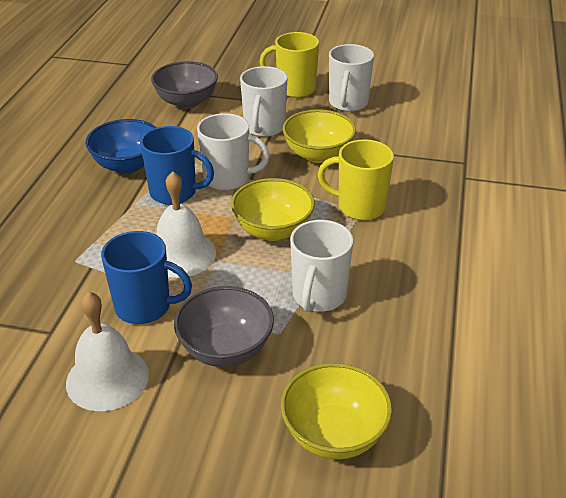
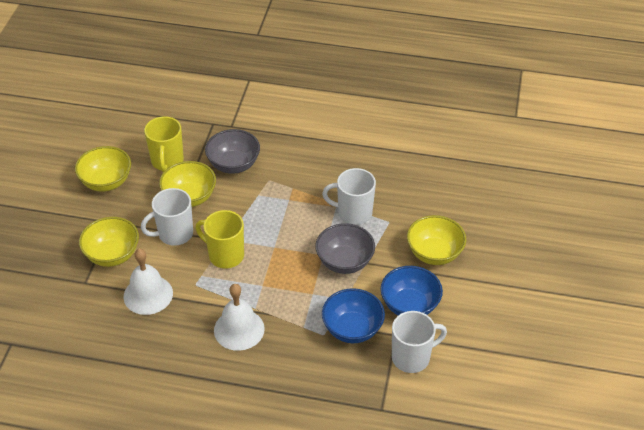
blue bowl: 1 -> 2
blue mug: 2 -> 0
white mug: 4 -> 3
yellow bowl: 3 -> 4

